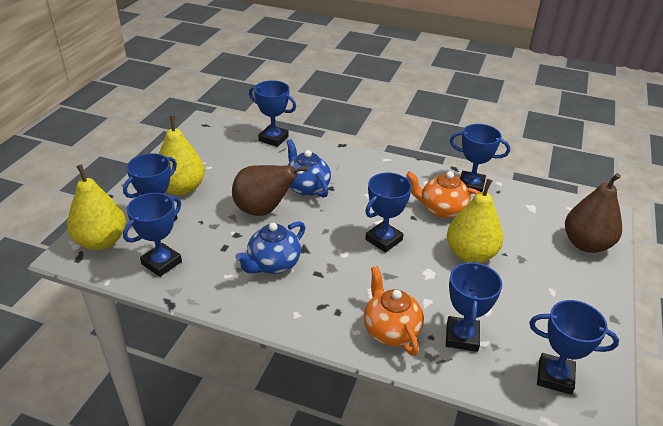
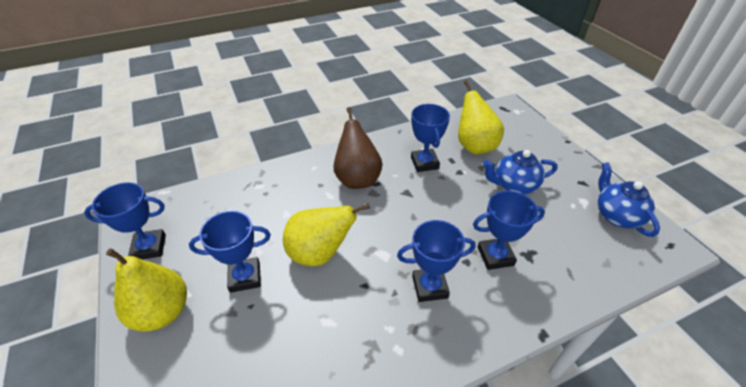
blue trophy: 7 -> 5
brown pear: 2 -> 1
orange teapot: 2 -> 0

